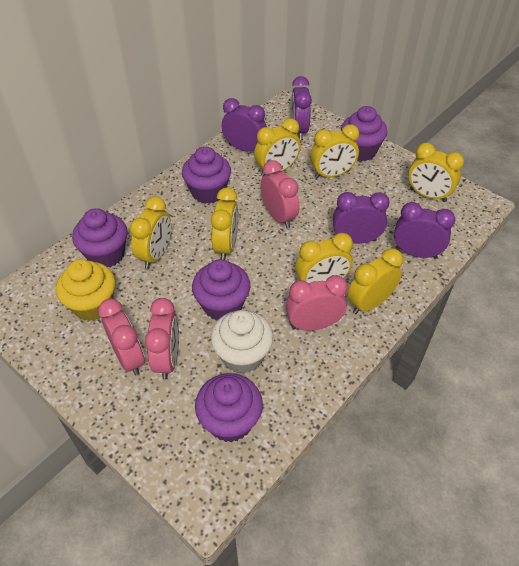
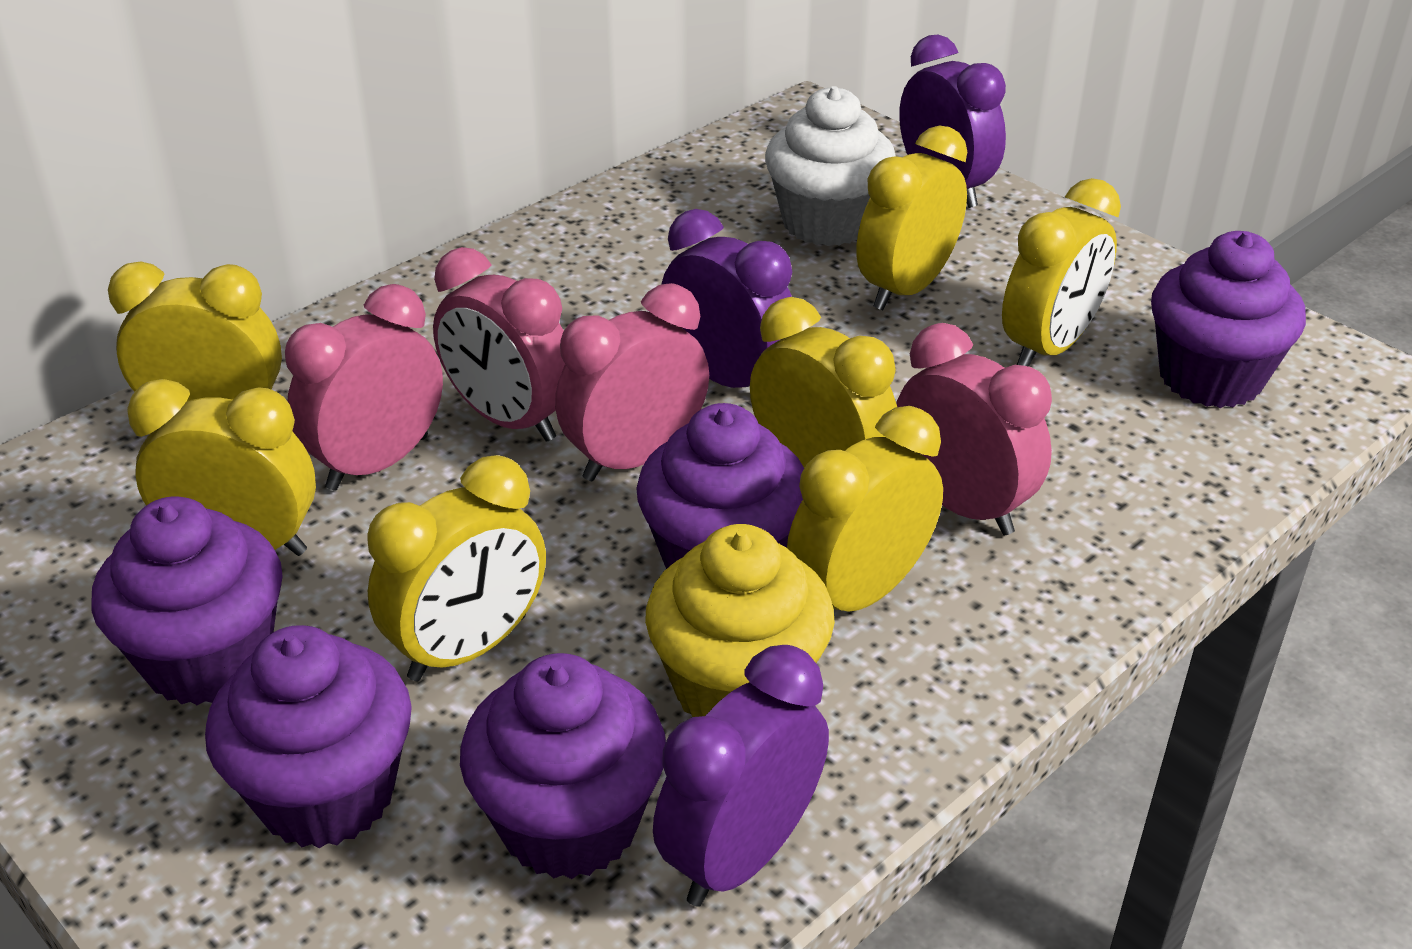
purple clock: 4 -> 3

